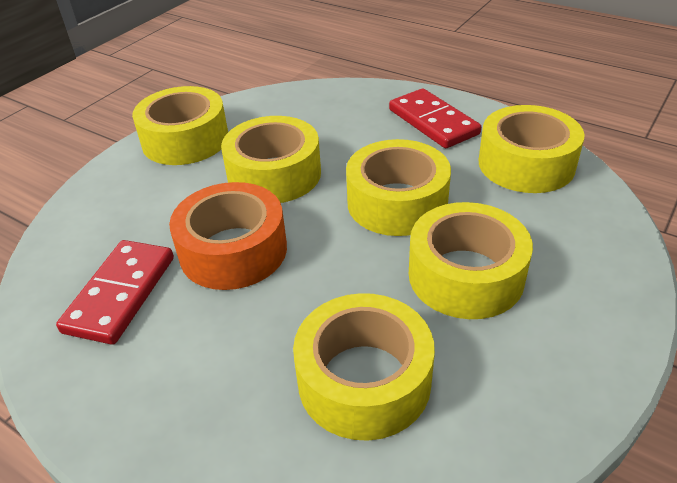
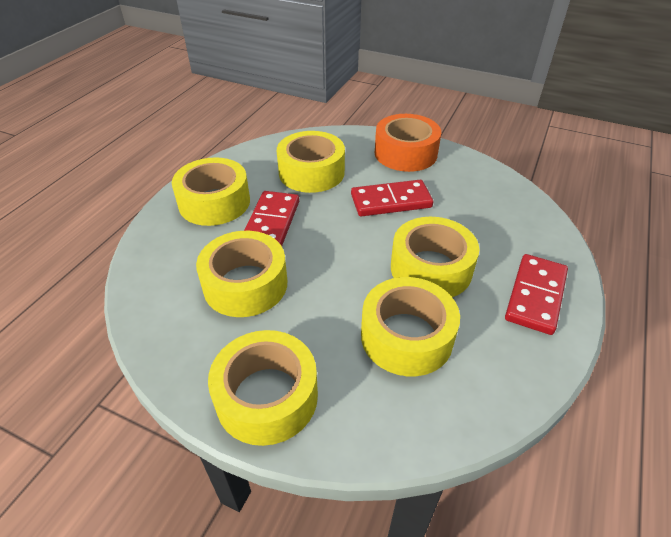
red domino: 2 -> 3

